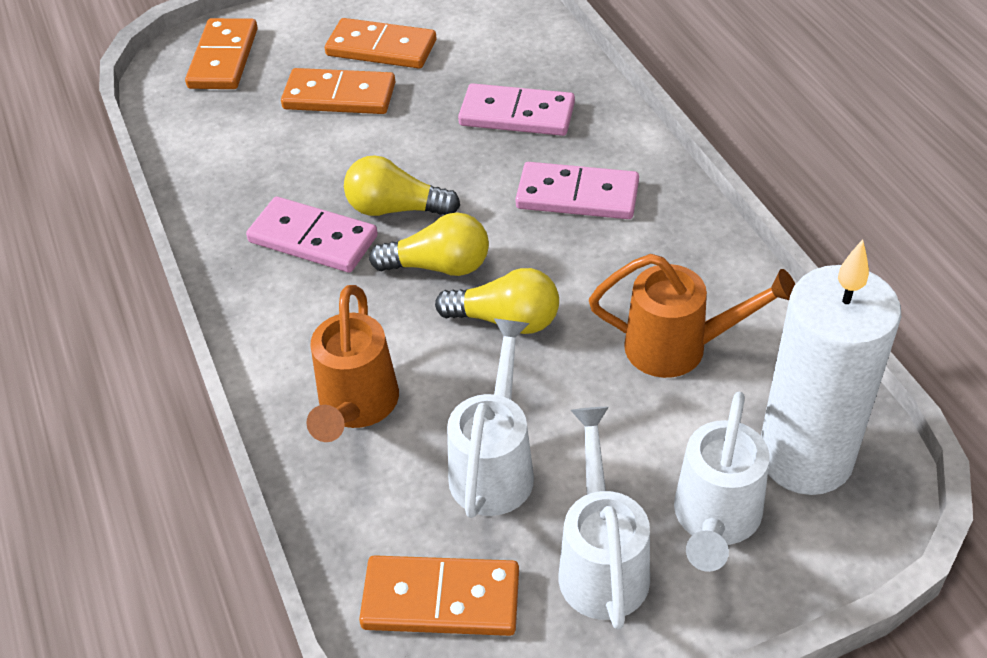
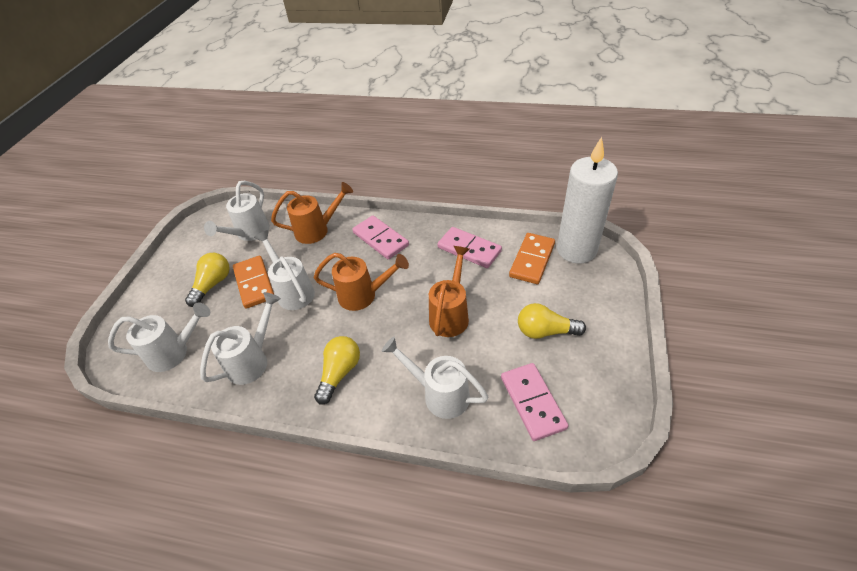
orange domino: 4 -> 2
orange watering can: 2 -> 3
white watering can: 3 -> 5

